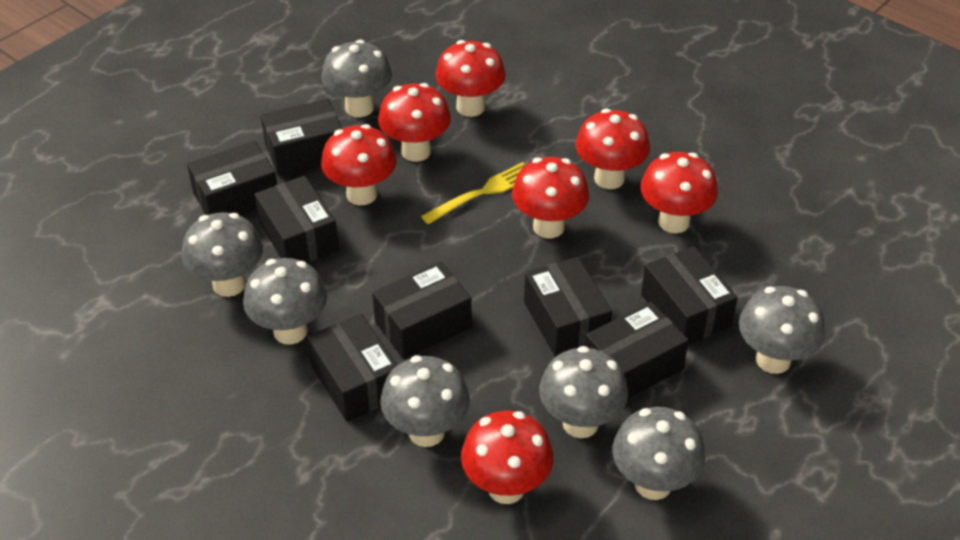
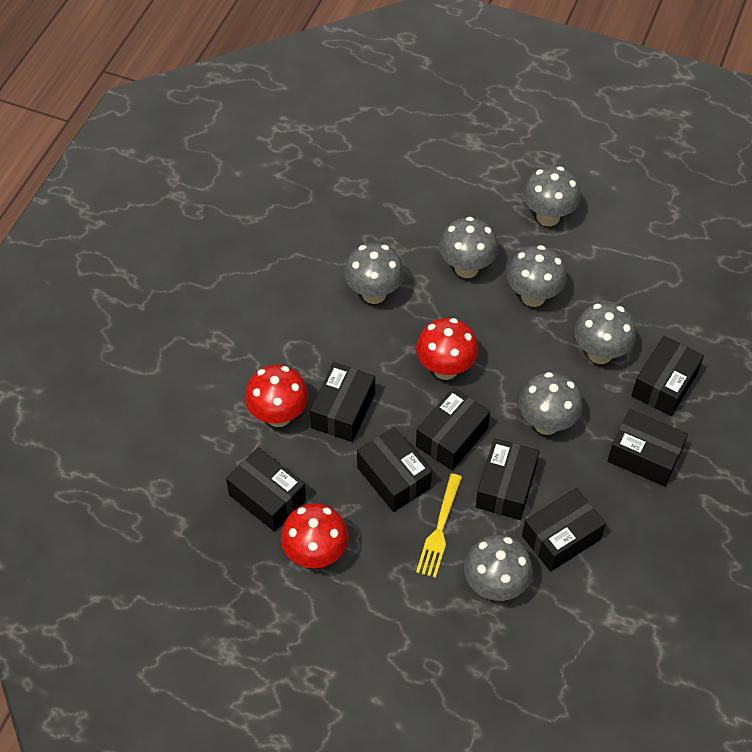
red mushroom: 7 -> 3

